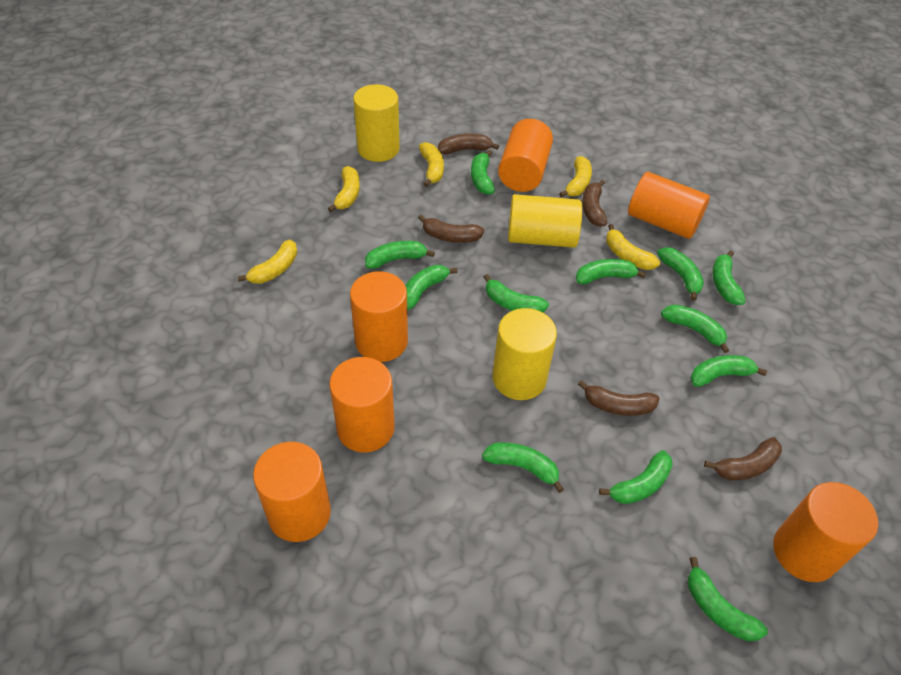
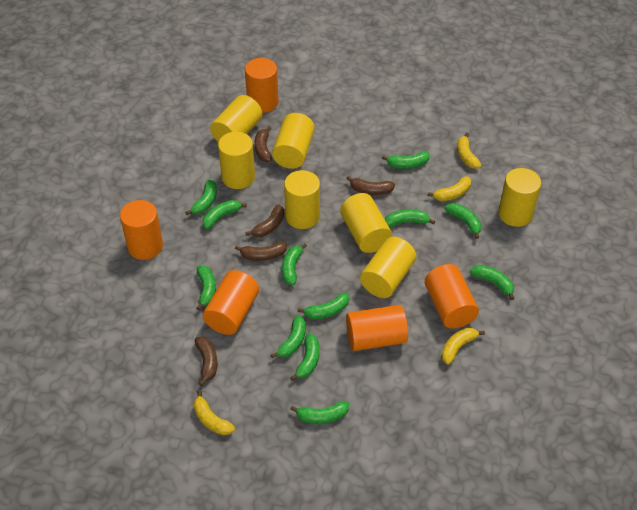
orange cylinder: 6 -> 5
yellow banana: 5 -> 4
yellow cylinder: 3 -> 7

